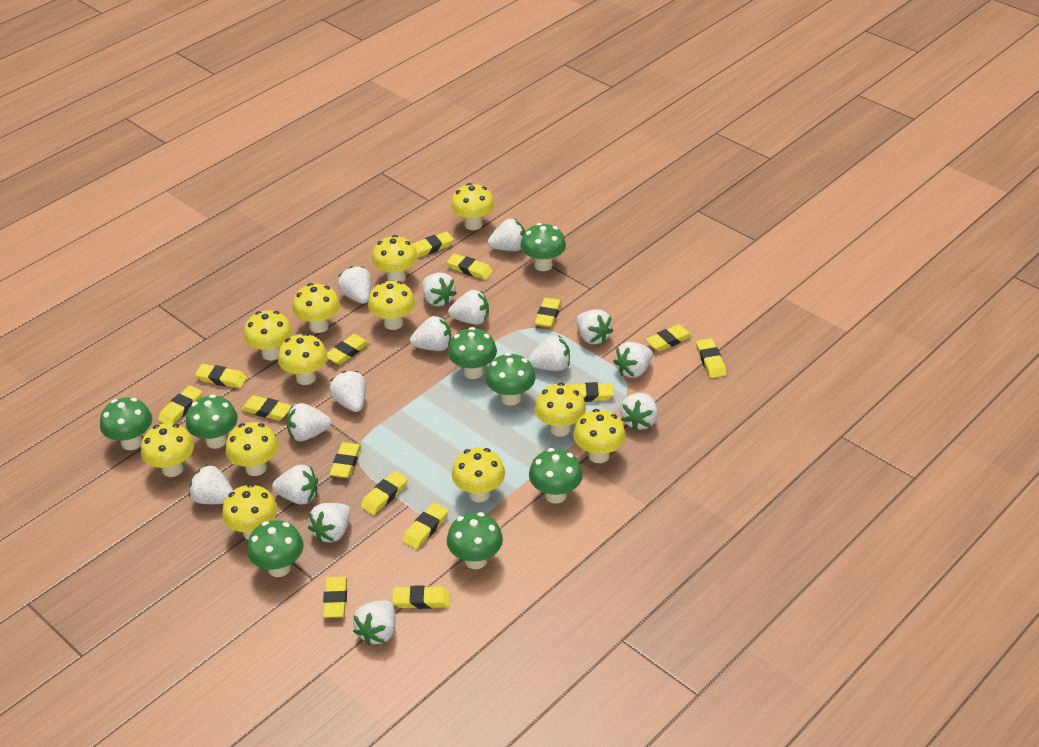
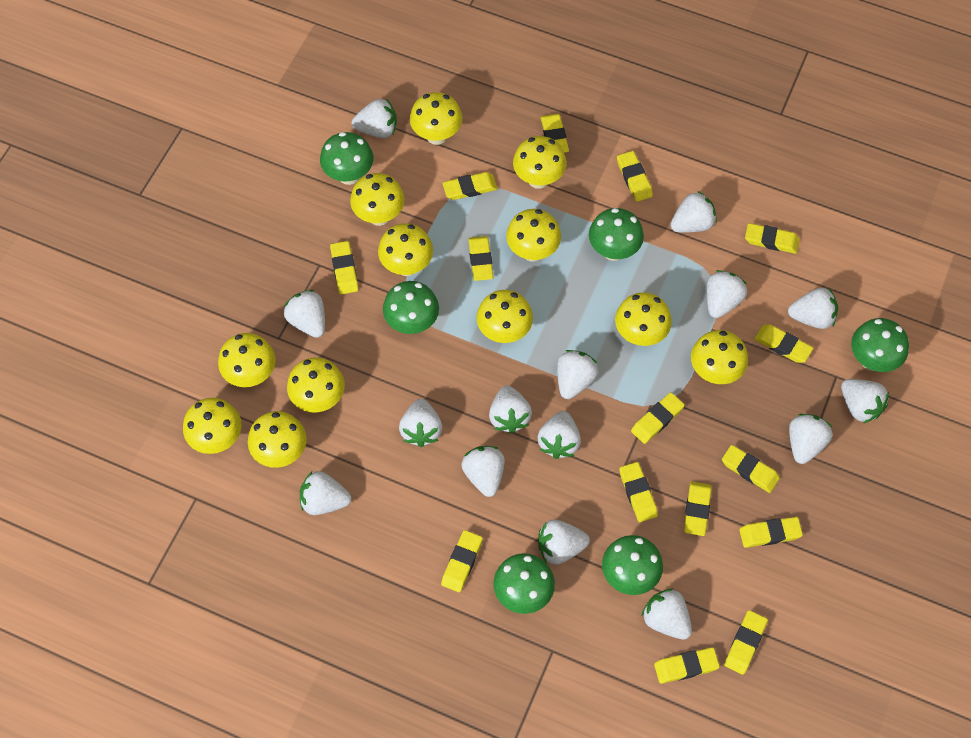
green mushroom: 8 -> 6

